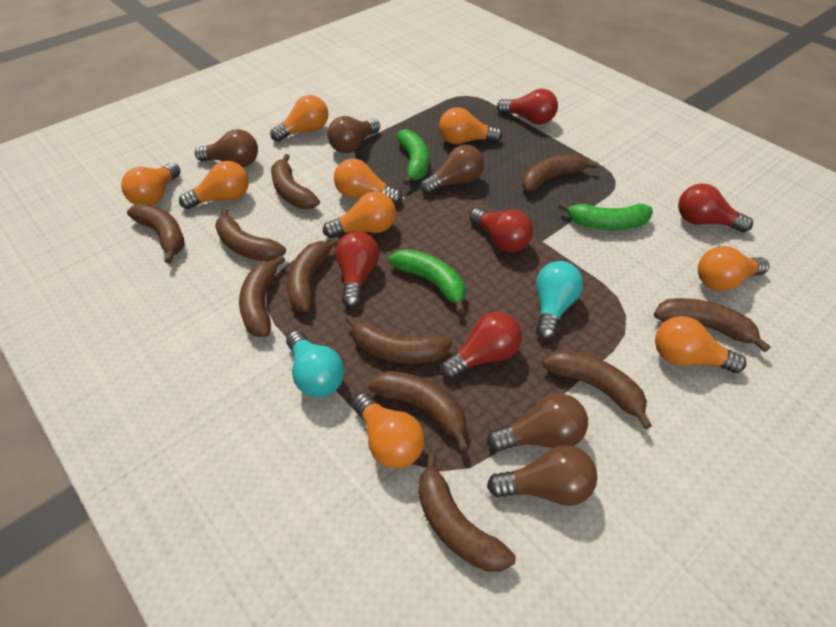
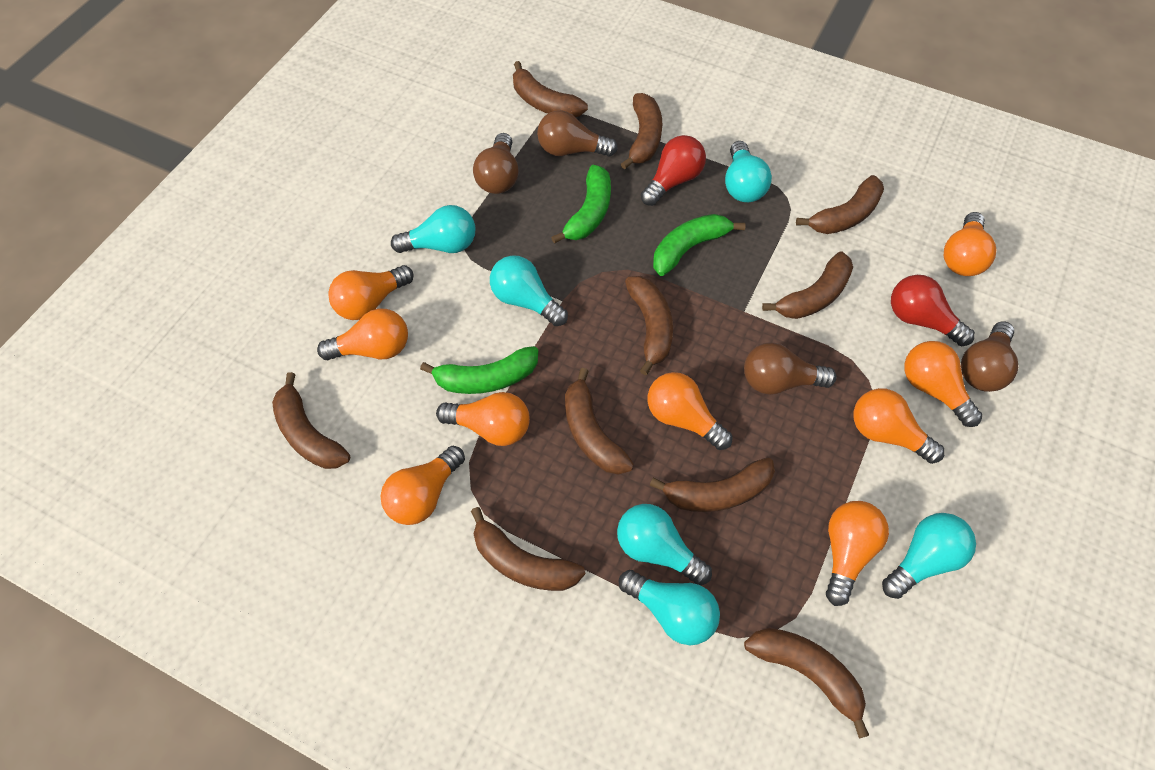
brown banana: 11 -> 10
brown light bulb: 5 -> 4
red light bulb: 5 -> 2
turquoise light bulb: 2 -> 6

